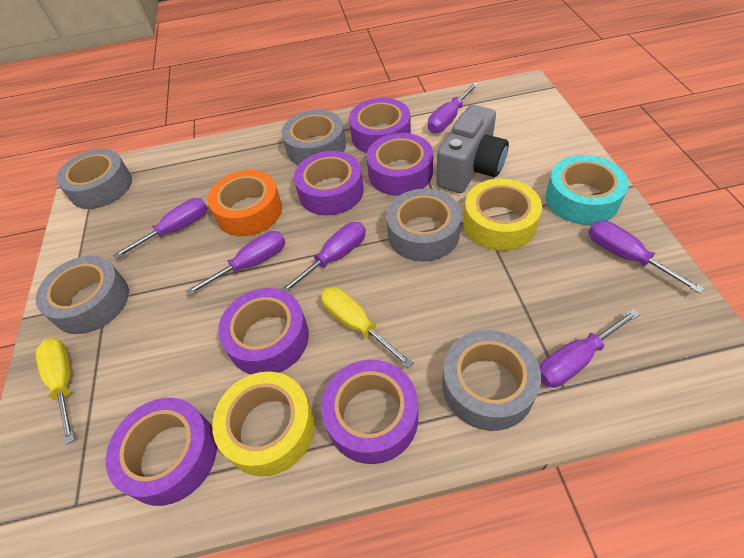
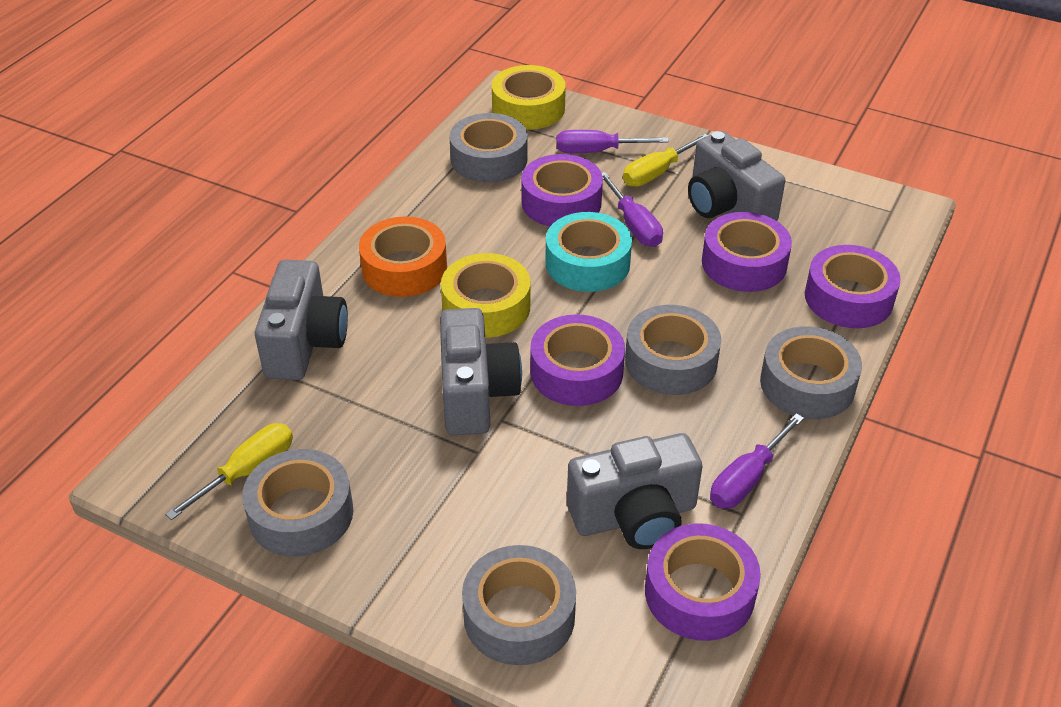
grey camera: 1 -> 4
purple screwdriver: 6 -> 3
purple tape: 6 -> 5

